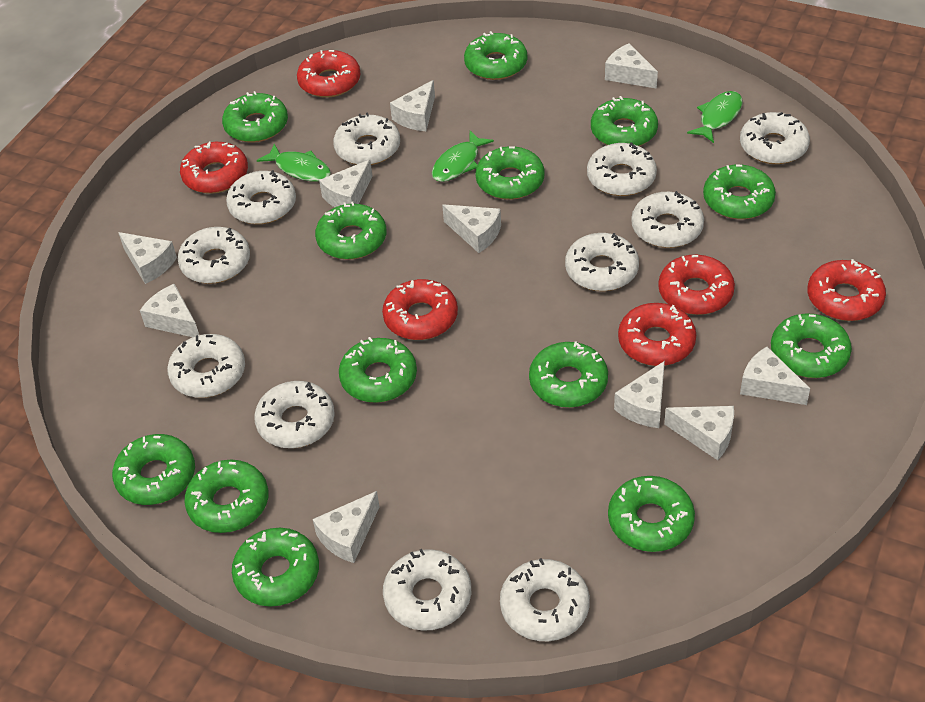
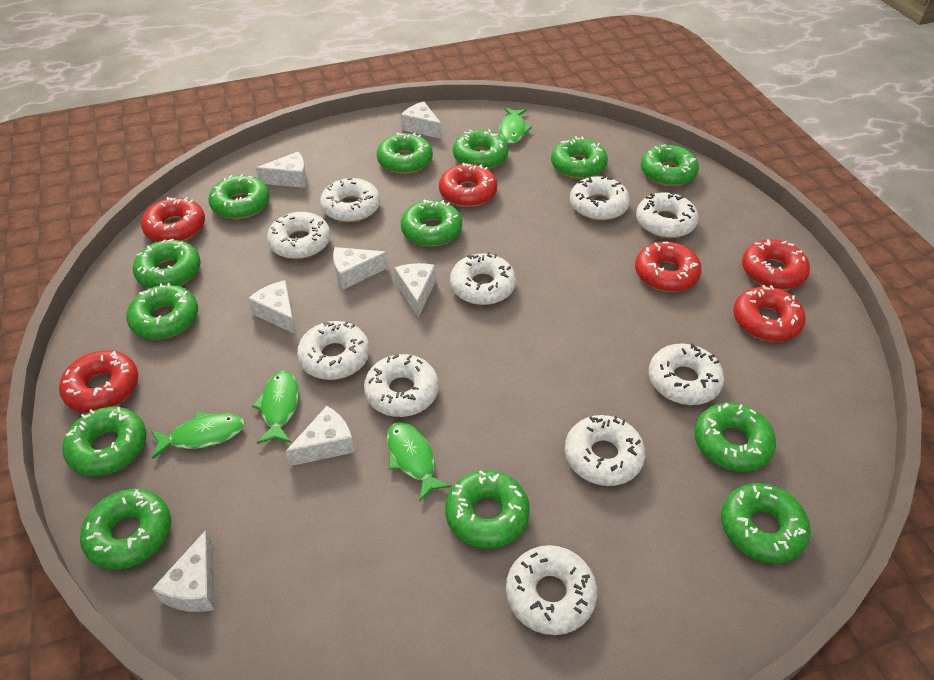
green fish: 3 -> 4
white cheese: 10 -> 7
white donut: 11 -> 10

